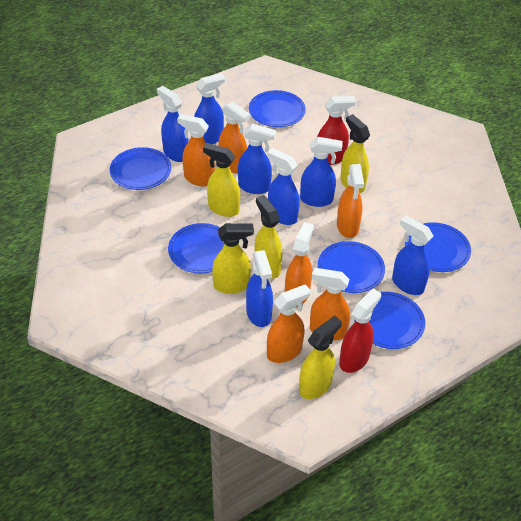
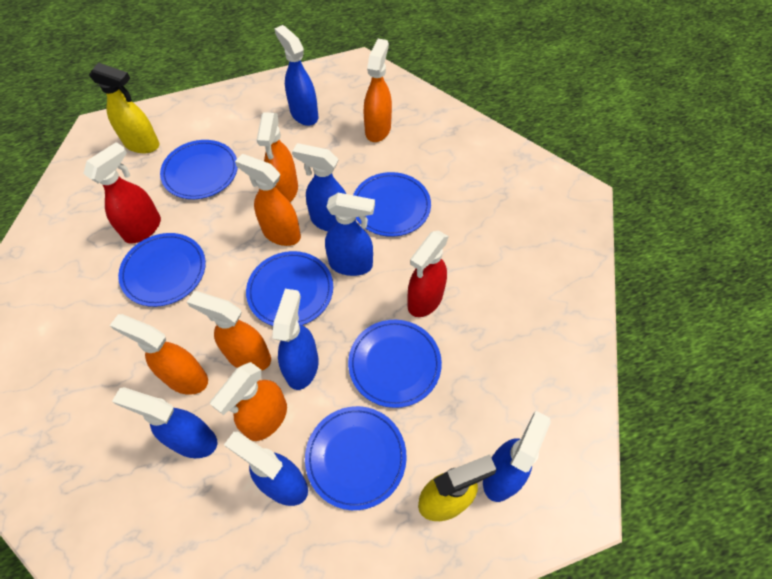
yellow spray bottle: 5 -> 2

